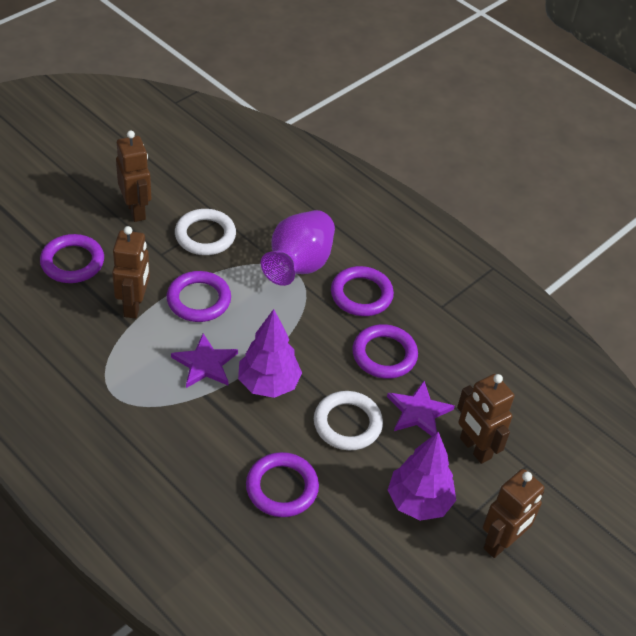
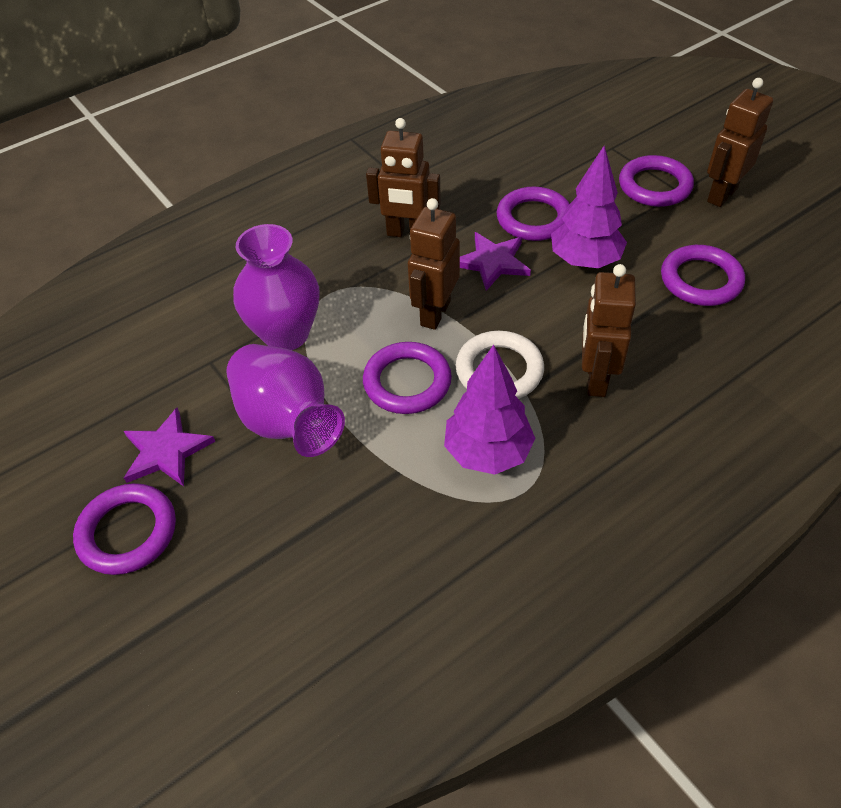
purple vase: 1 -> 2
white ring: 2 -> 1

